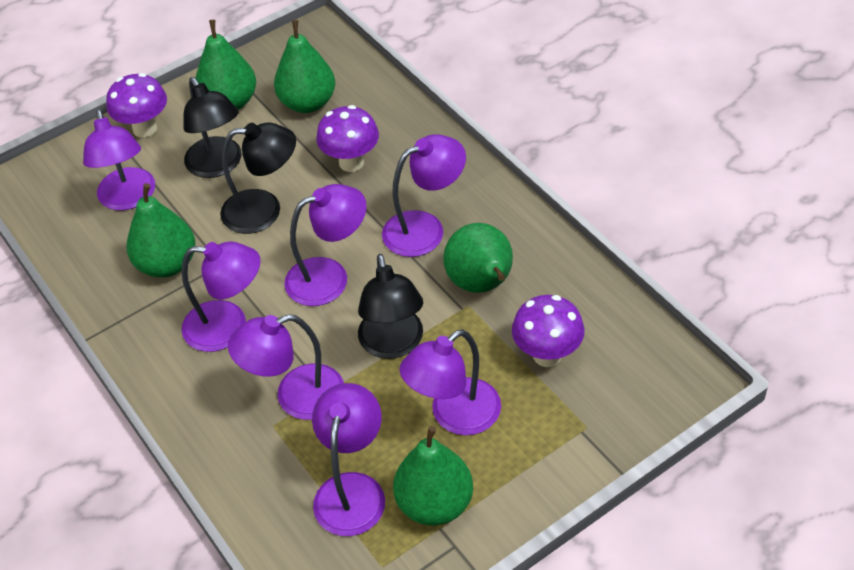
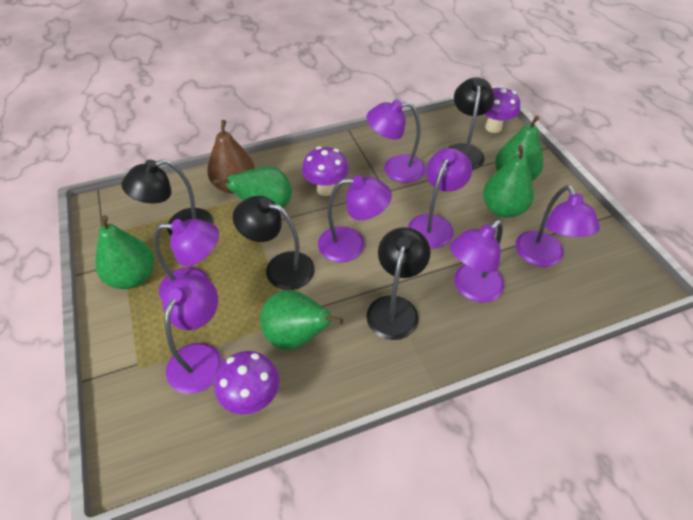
black lamp: 3 -> 4
brown pear: 0 -> 1

